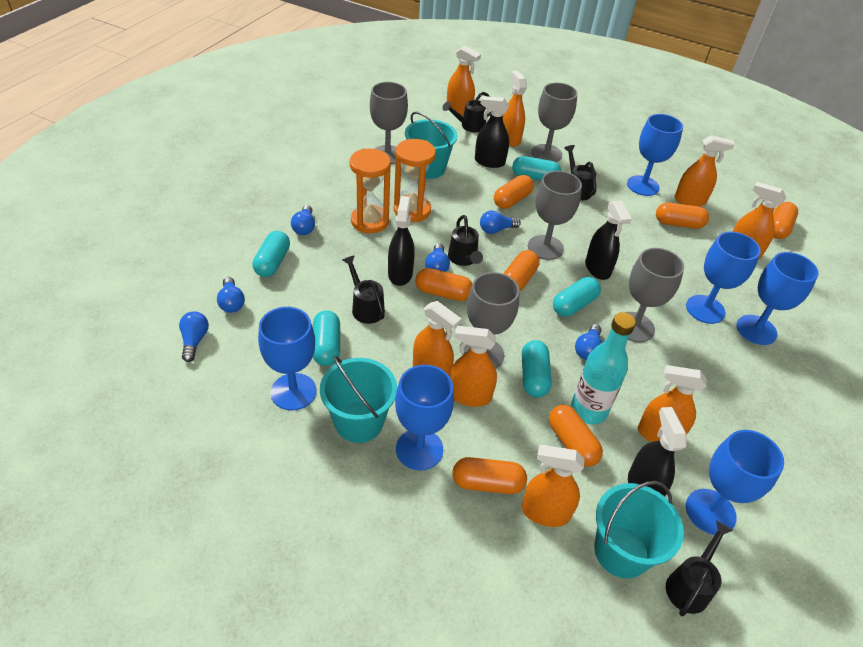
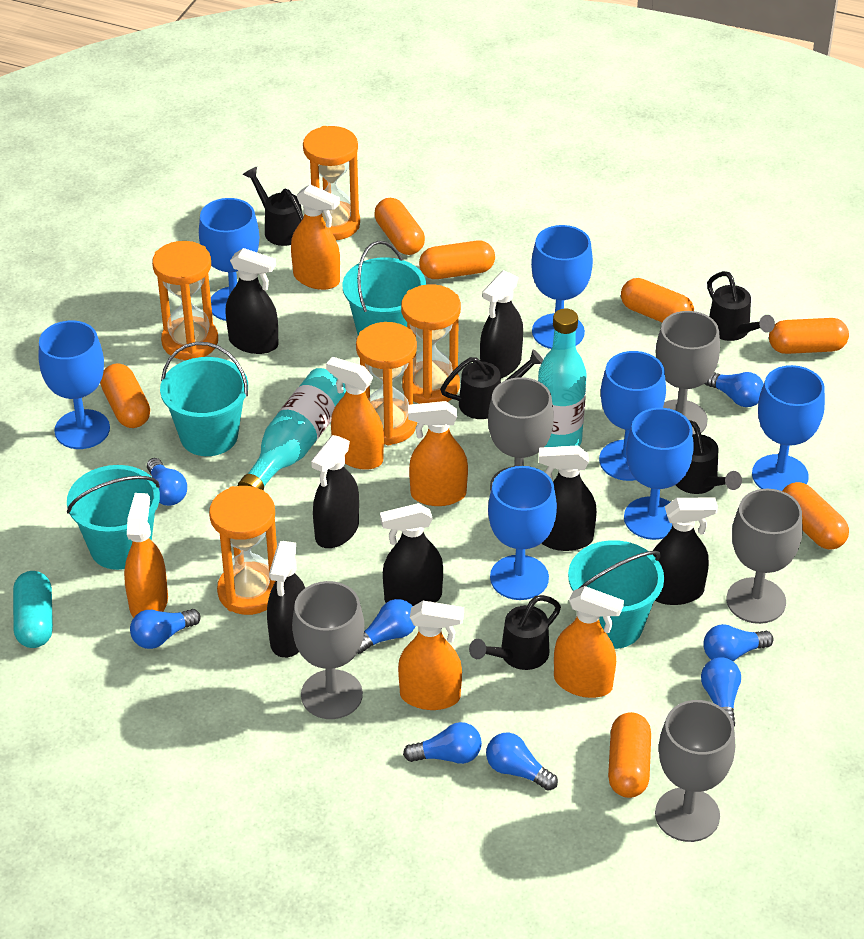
black spray bottle: 4 -> 7
blue goblet: 6 -> 7
blue light bulb: 6 -> 8
orange hourglass: 2 -> 5
orange spray bottle: 8 -> 6
turquoise bottle: 1 -> 2
turquoise bucket: 3 -> 4
turquoise capsule: 5 -> 1

